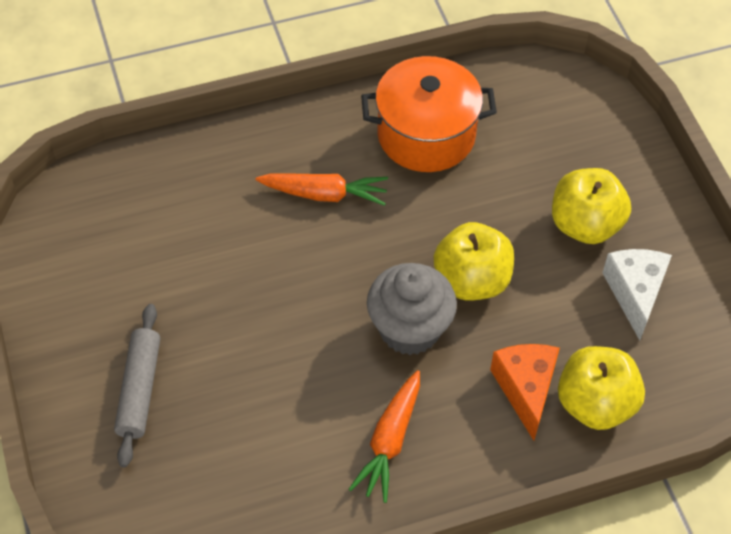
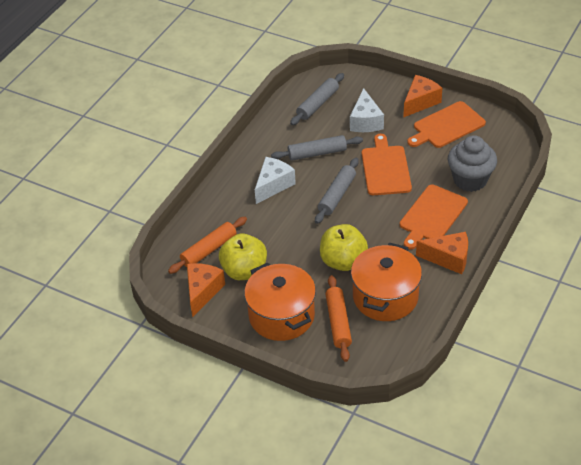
grey rolling pin: 1 -> 3
orange carrot: 2 -> 0
orange cheese: 1 -> 3
orange cutting board: 0 -> 3
orange pot: 1 -> 2
orange rolling pin: 0 -> 2
white cheese: 1 -> 2
yellow apple: 3 -> 2

